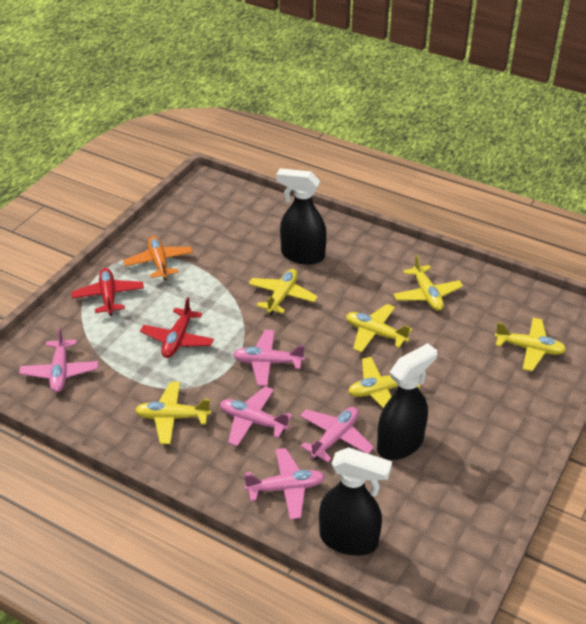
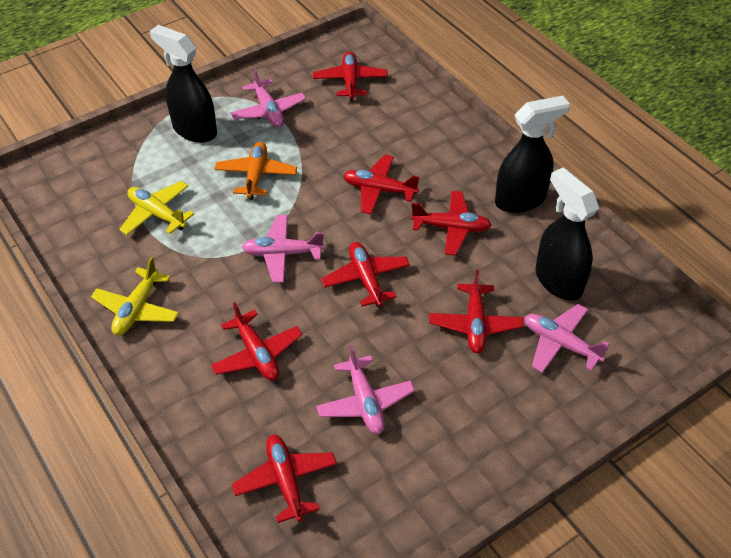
pink plane: 5 -> 4
red plane: 2 -> 7
yellow plane: 6 -> 2

